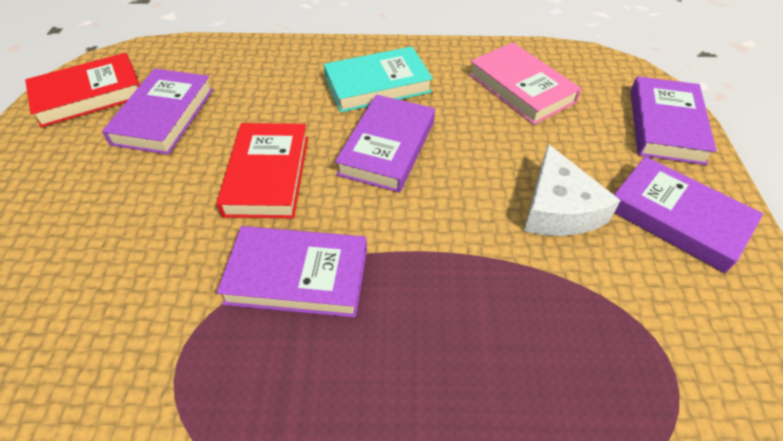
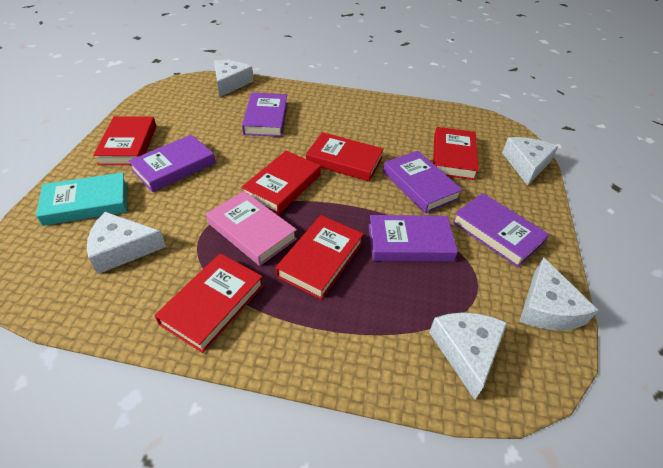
red book: 2 -> 6
white cheese: 1 -> 5

